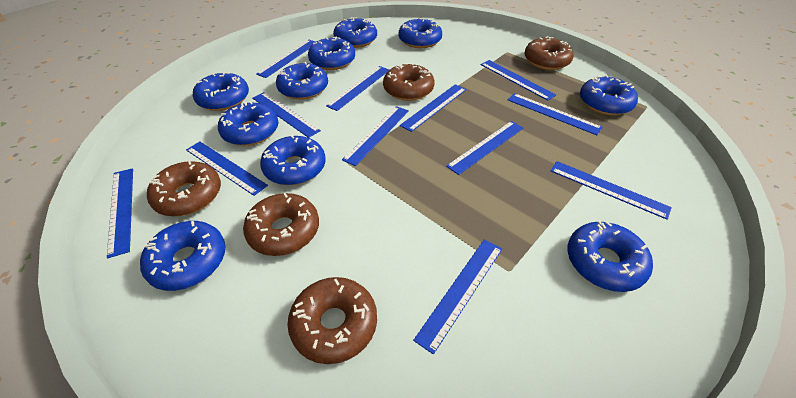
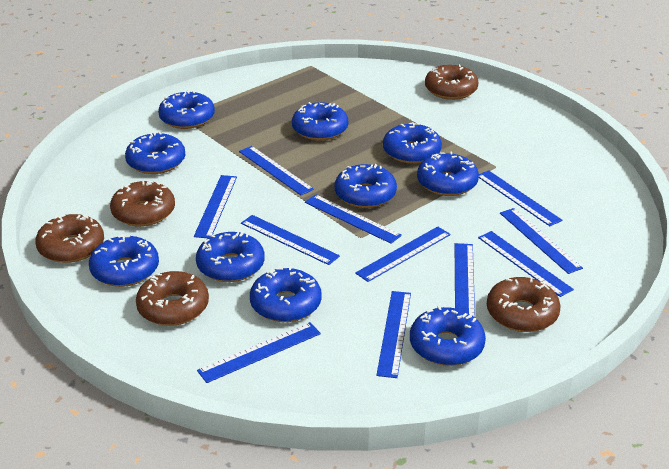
blue ruler: 12 -> 11

